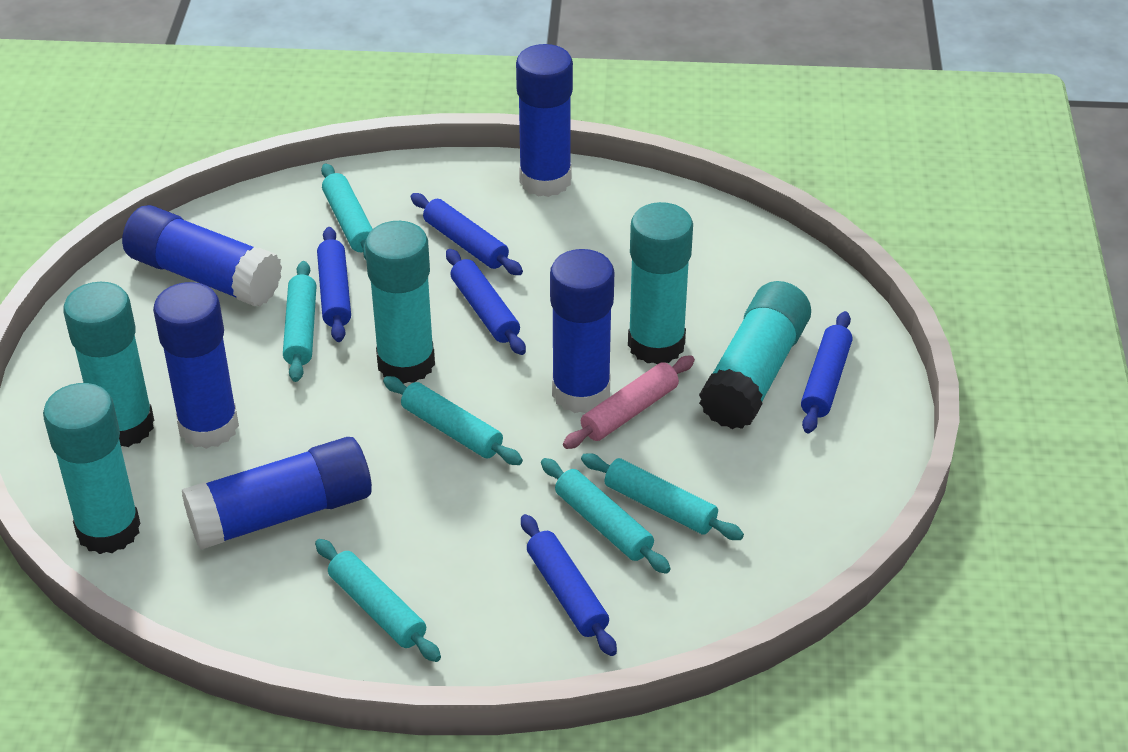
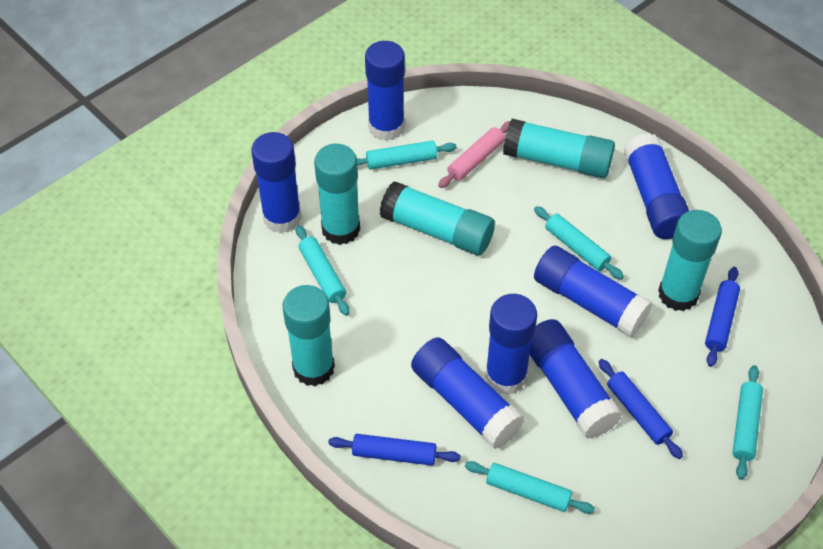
blue glue stick: 5 -> 7
blue rolling pin: 5 -> 3
turquoise rolling pin: 6 -> 5

